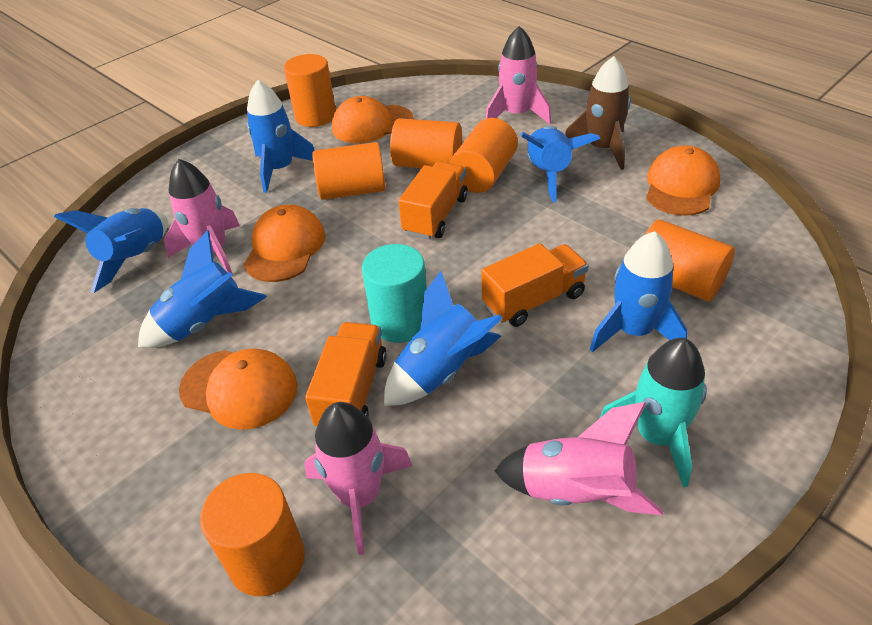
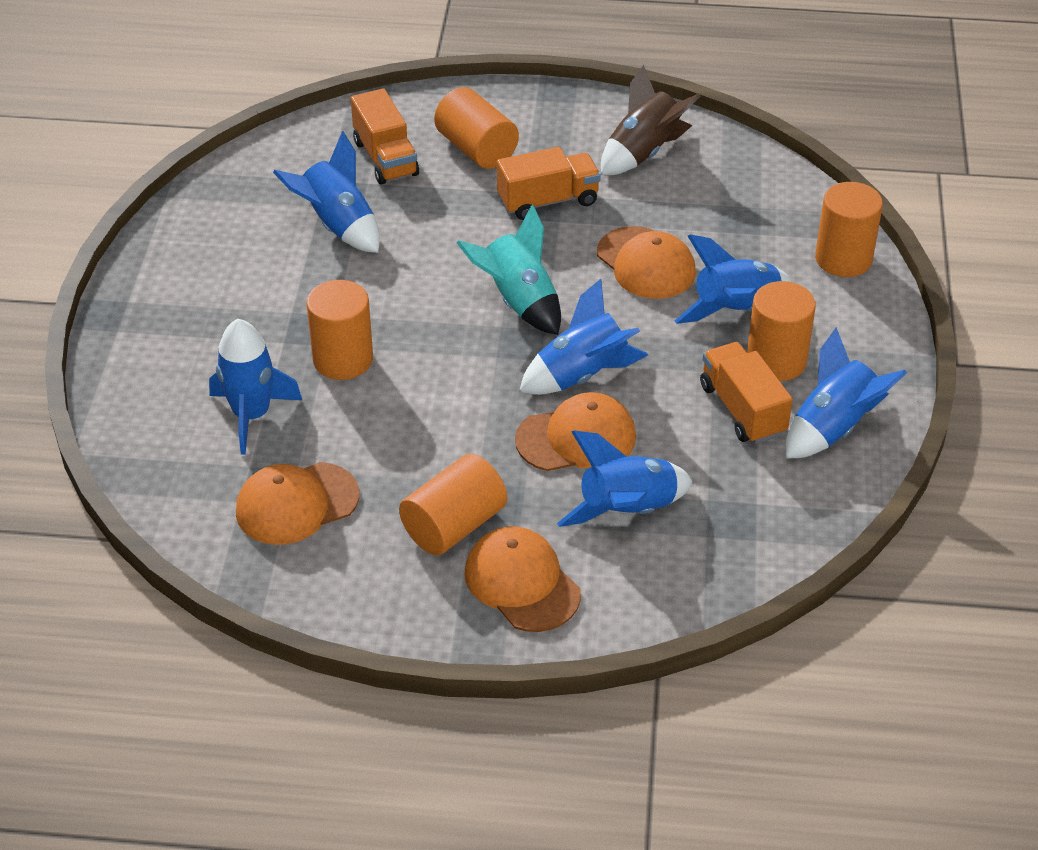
orange cylinder: 6 -> 5
pink rocket: 4 -> 0
turquoise cylinder: 1 -> 0

